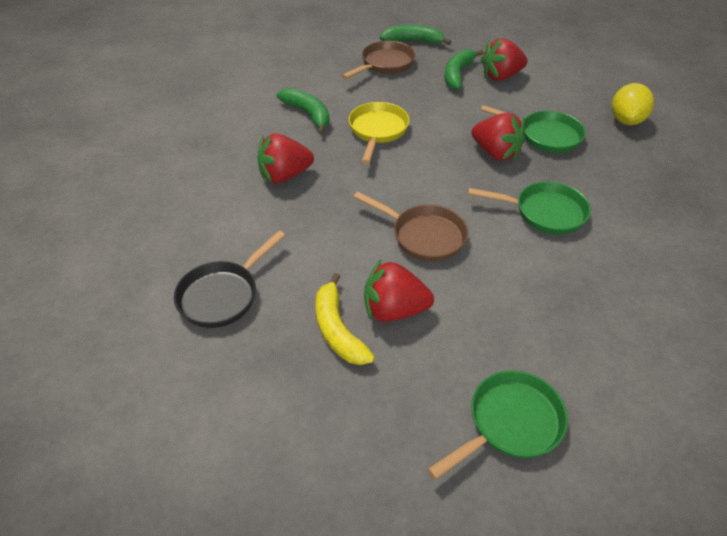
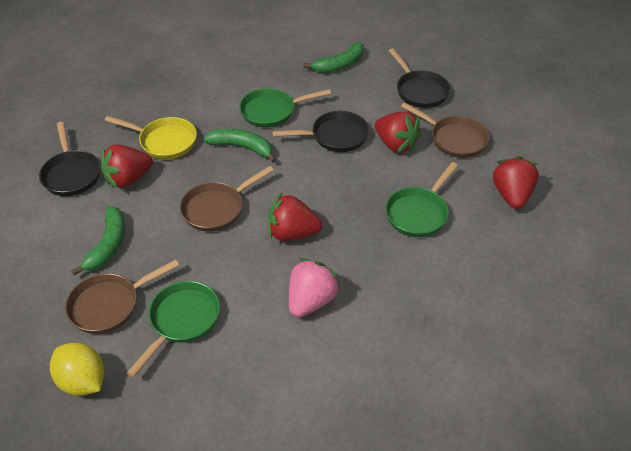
black pan: 1 -> 3
brown pan: 2 -> 3
pink strawberry: 0 -> 1
yellow banana: 1 -> 0

